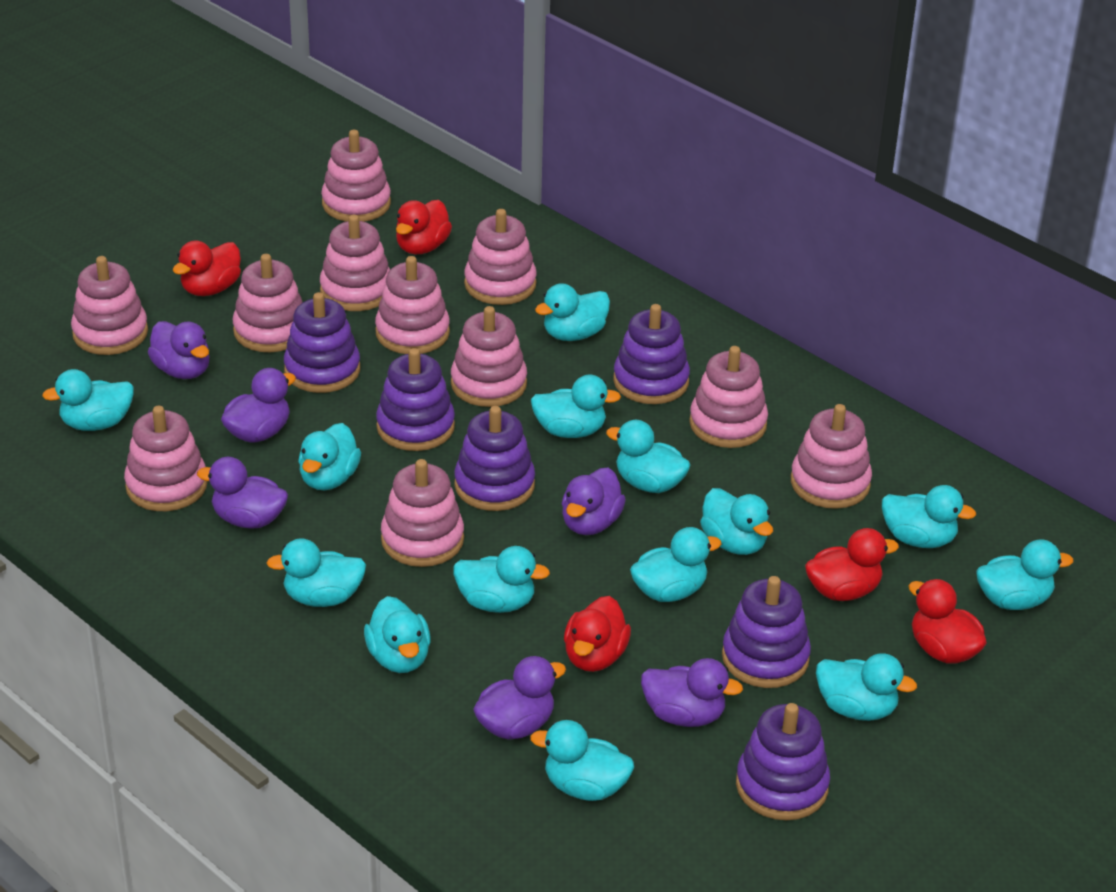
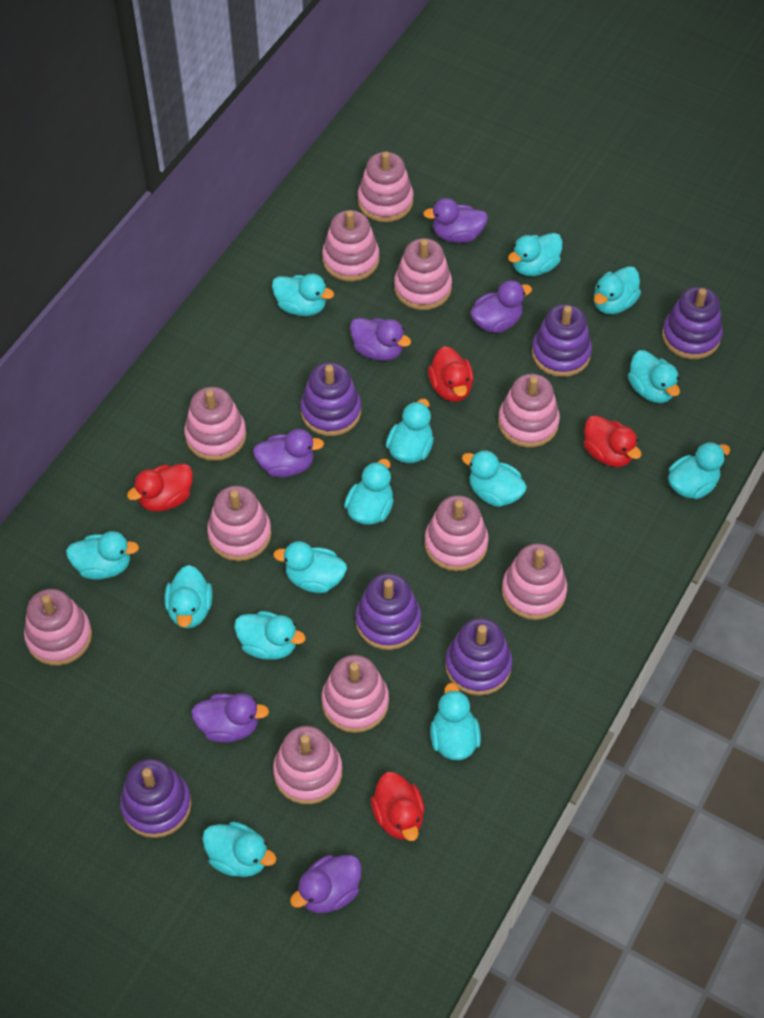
red duck: 5 -> 4

